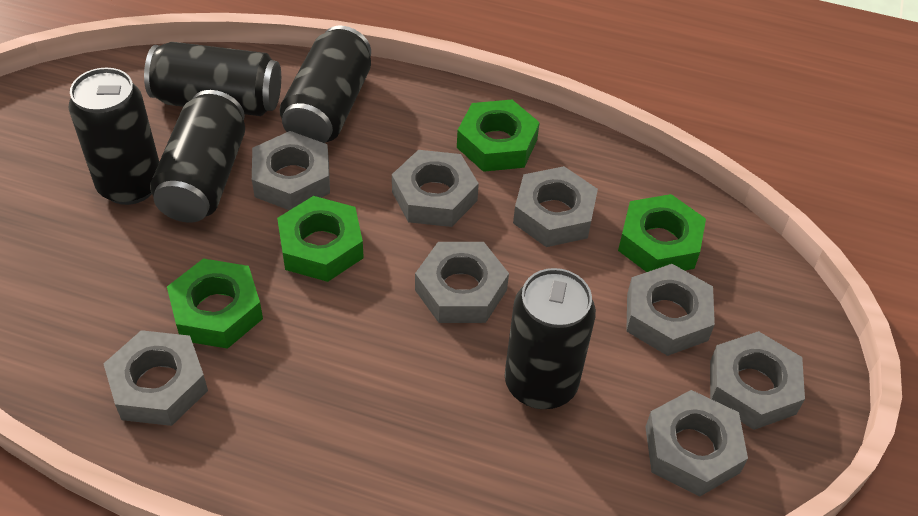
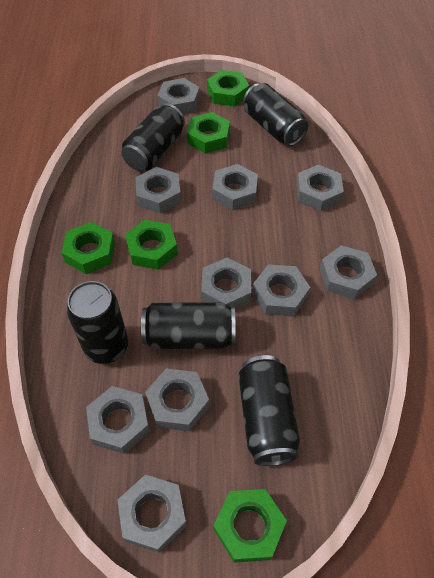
green nut: 4 -> 5
grey nut: 8 -> 10

